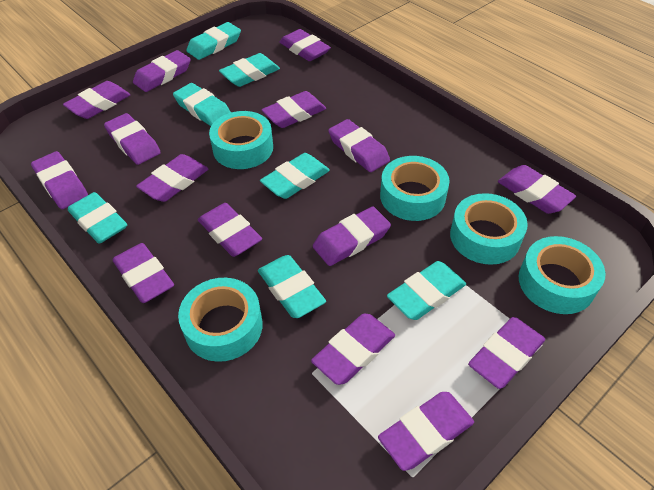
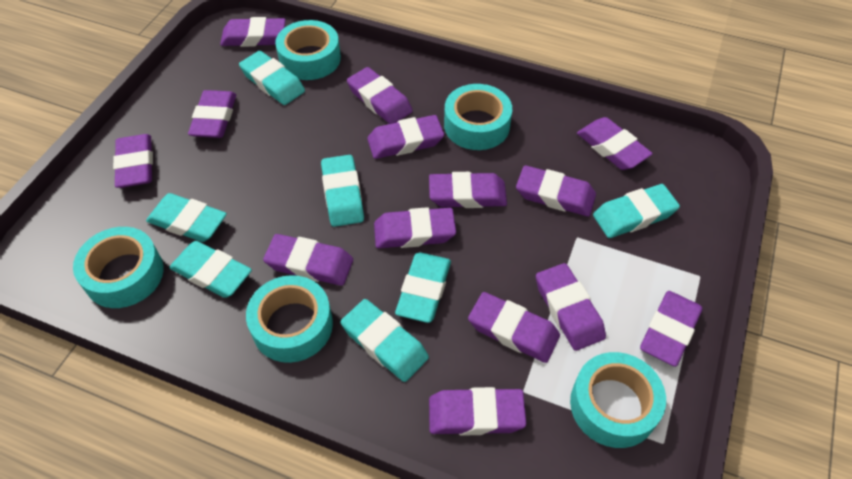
purple eraser: 15 -> 14

